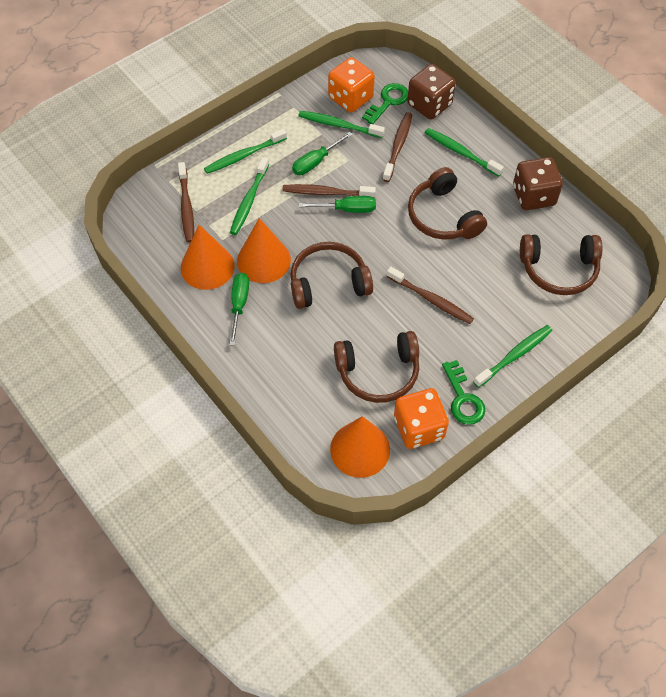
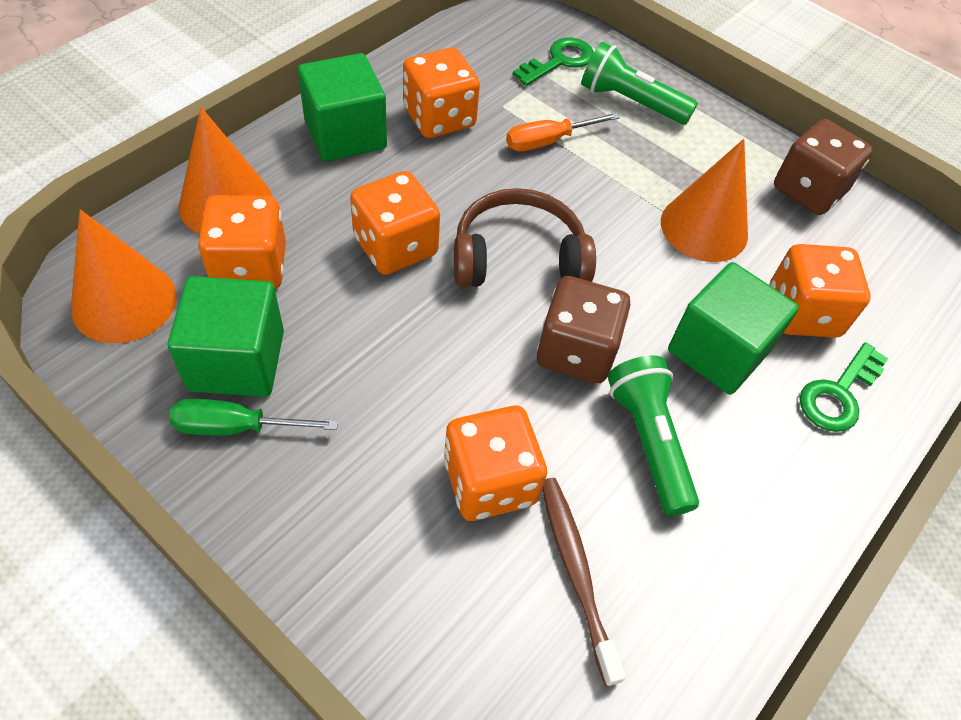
brown headphones: 4 -> 1
brown toothbrush: 4 -> 1
green cube: 0 -> 3
green flashlight: 0 -> 2
green screwdriver: 3 -> 1
green toothbrush: 5 -> 0
orange dice: 2 -> 5
orange screwdriver: 0 -> 1

